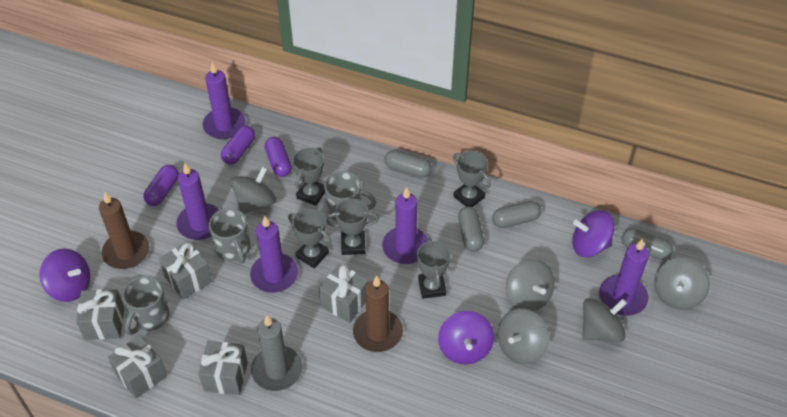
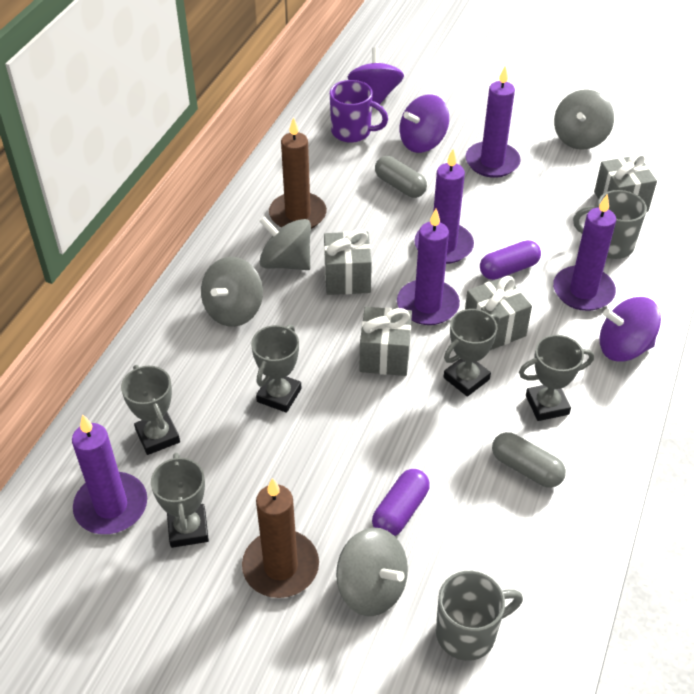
grey candle: 1 -> 0
grey capsule: 4 -> 2
grey gift: 5 -> 4
grey mug: 3 -> 2
grey spinning top: 5 -> 4
purple capsule: 3 -> 2
purple mug: 0 -> 1

